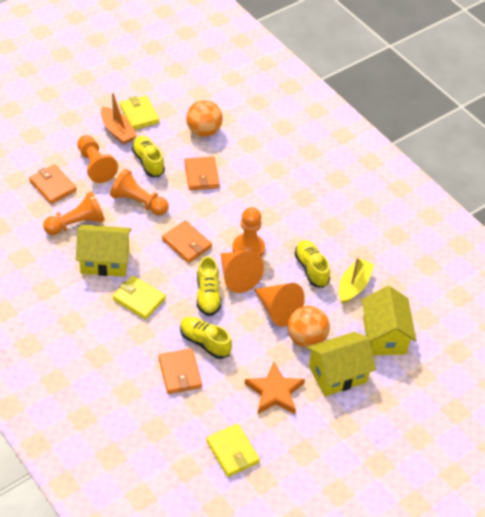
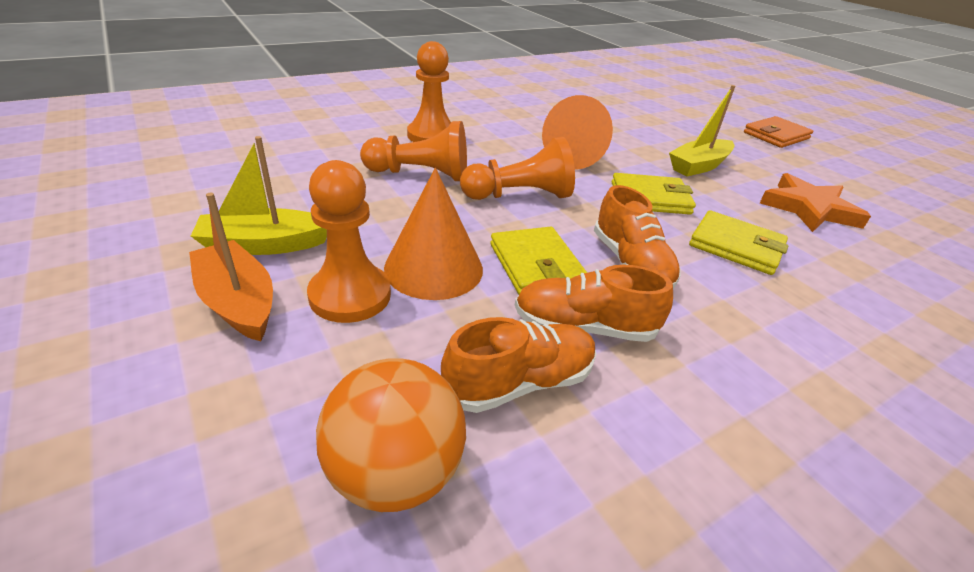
orange ball: 2 -> 1
orange shoe: 0 -> 3
orange wallet: 4 -> 1
yellow boat: 1 -> 2
yellow house: 3 -> 0
yellow shoe: 4 -> 0

